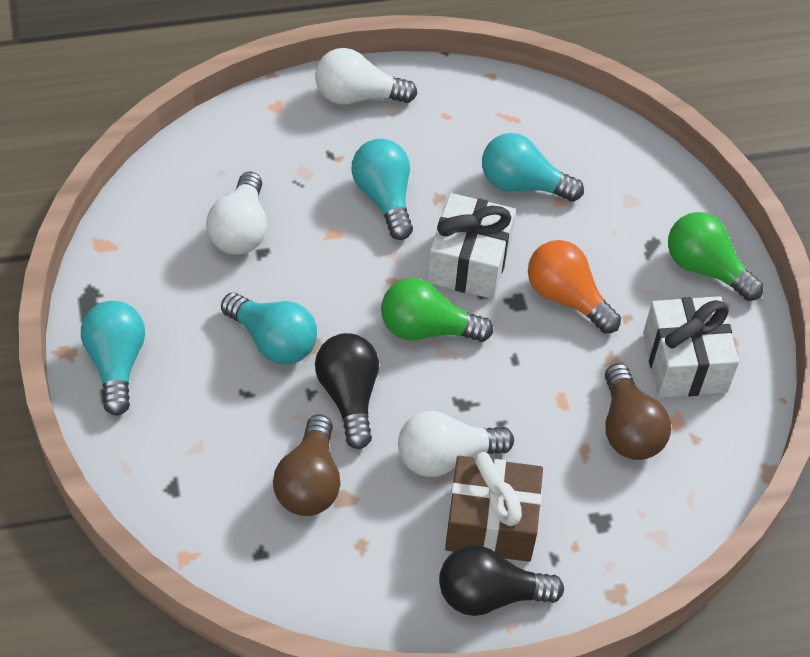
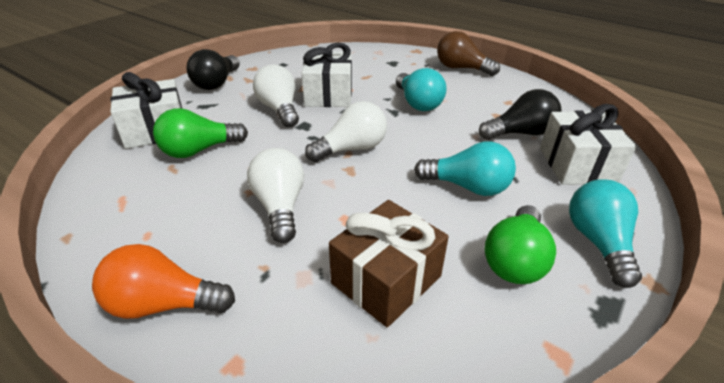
brown light bulb: 2 -> 1
turquoise light bulb: 4 -> 3
white gift: 2 -> 3

